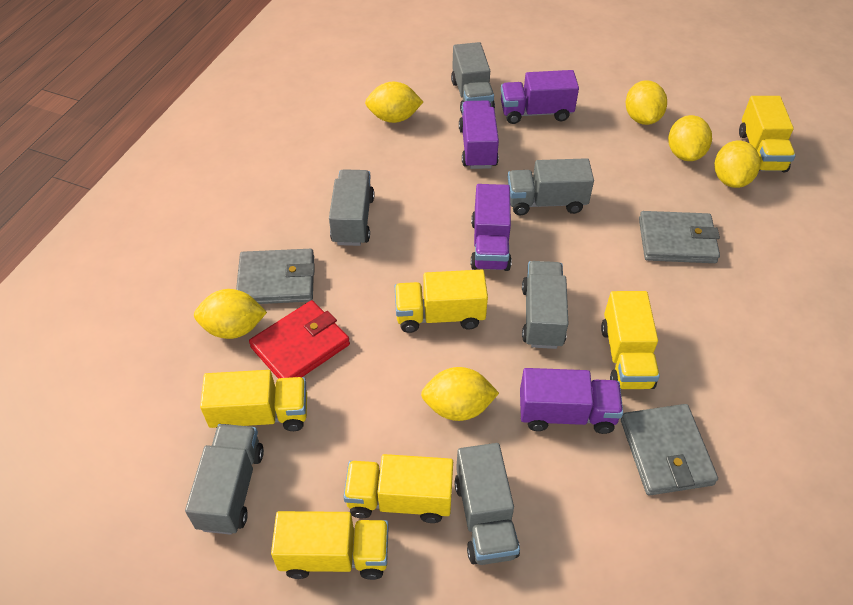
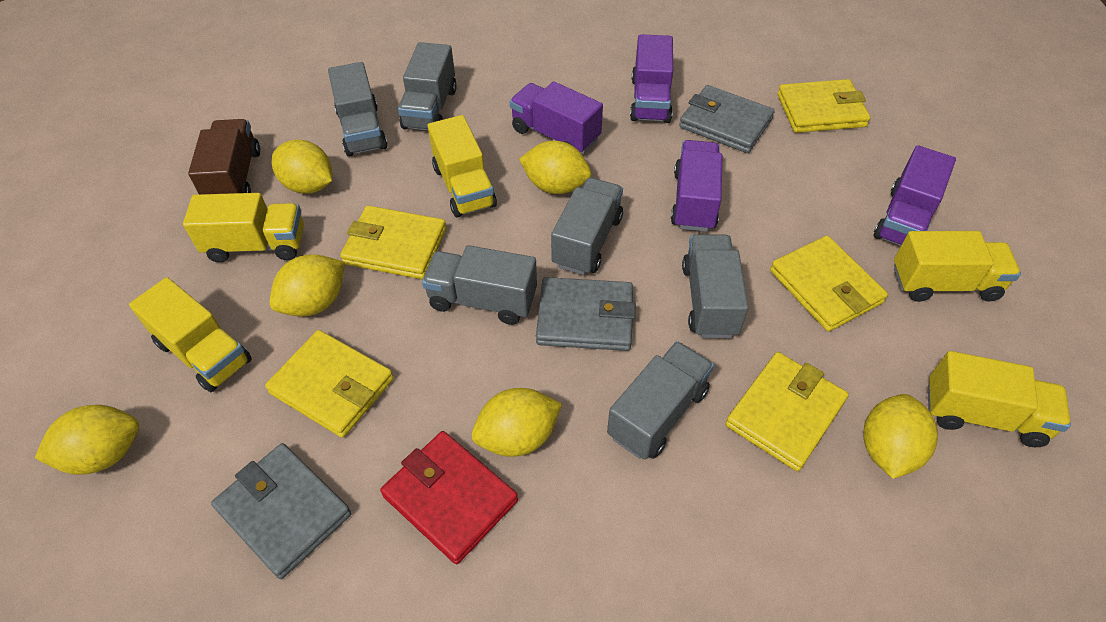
brown truck: 0 -> 1
yellow truck: 6 -> 5
yellow wallet: 0 -> 5

